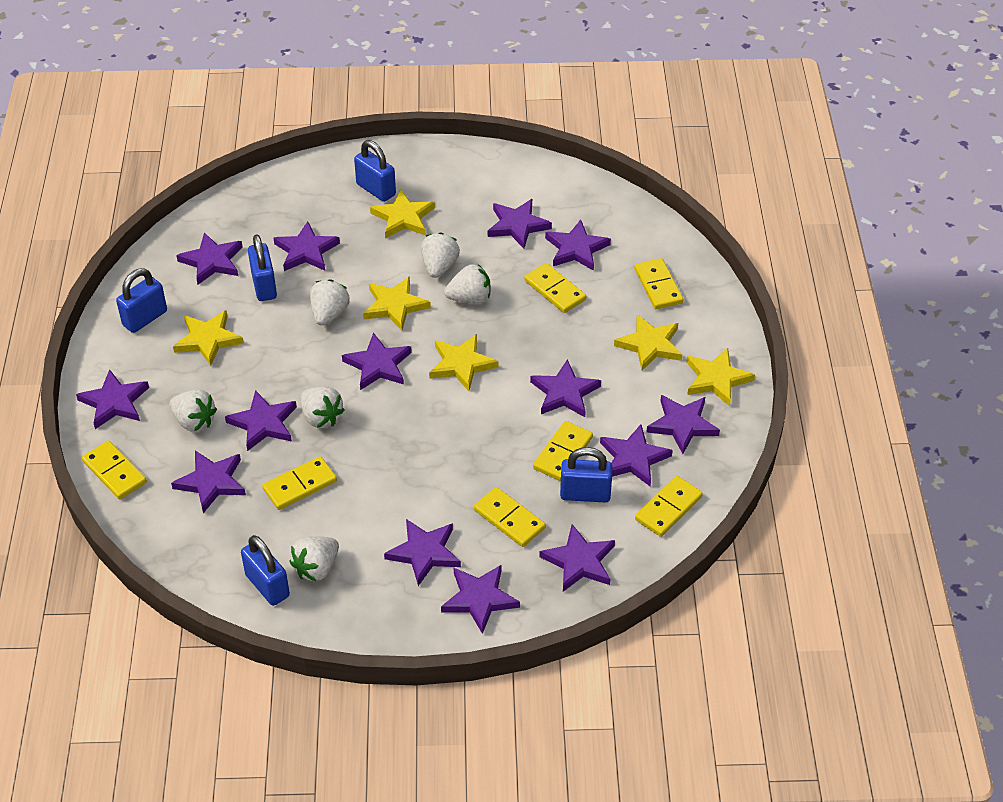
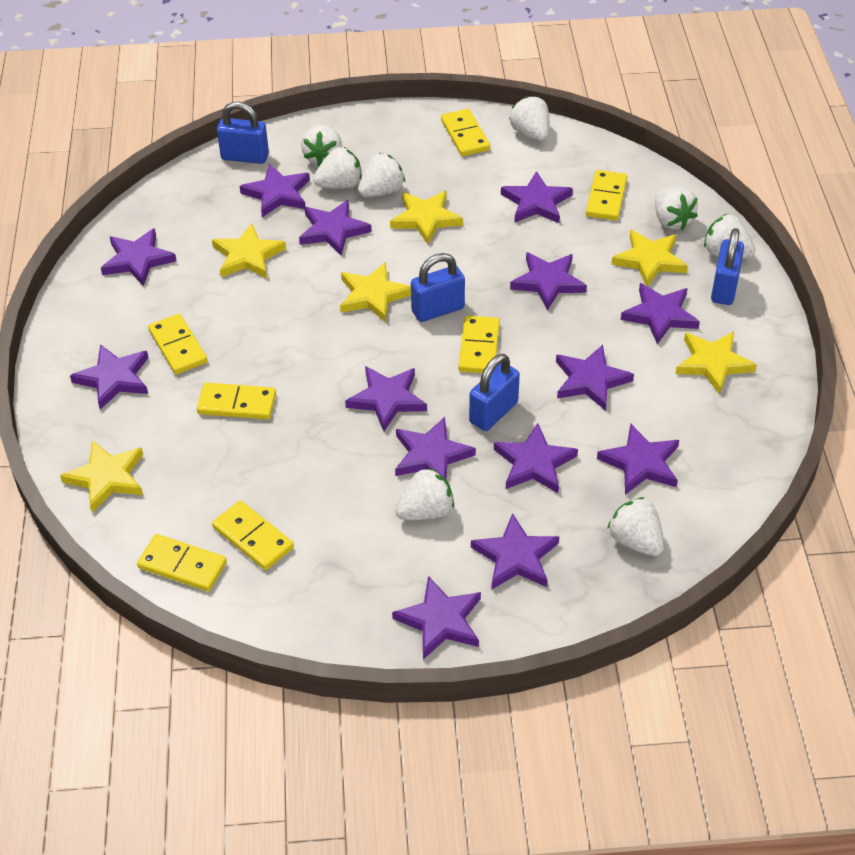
blue padlock: 5 -> 4
white strawberry: 6 -> 8

